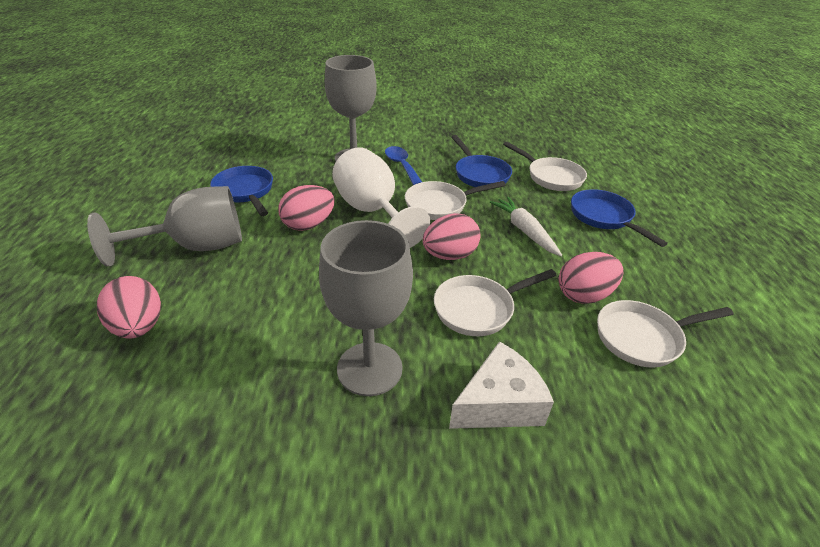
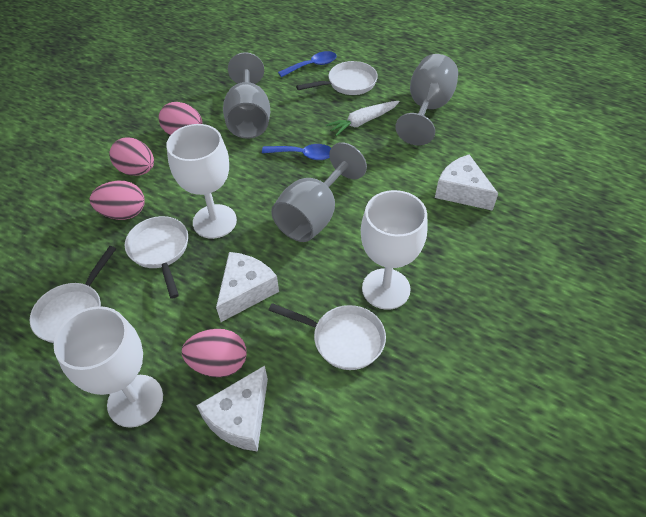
blue pan: 3 -> 0
blue spoon: 1 -> 2
white cheese: 1 -> 3
white goblet: 1 -> 3

